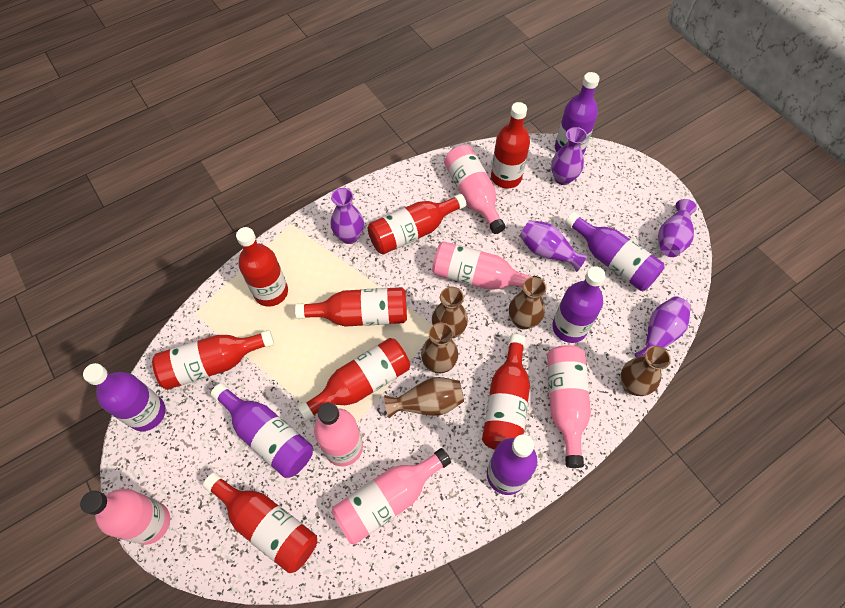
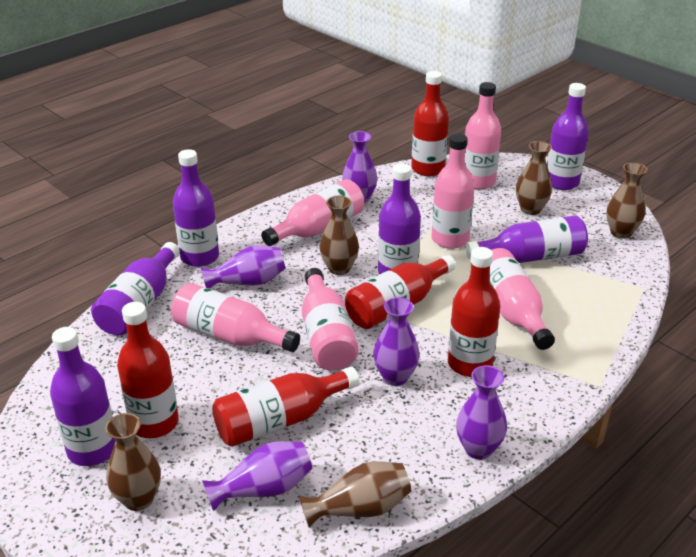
red bottle: 8 -> 5

